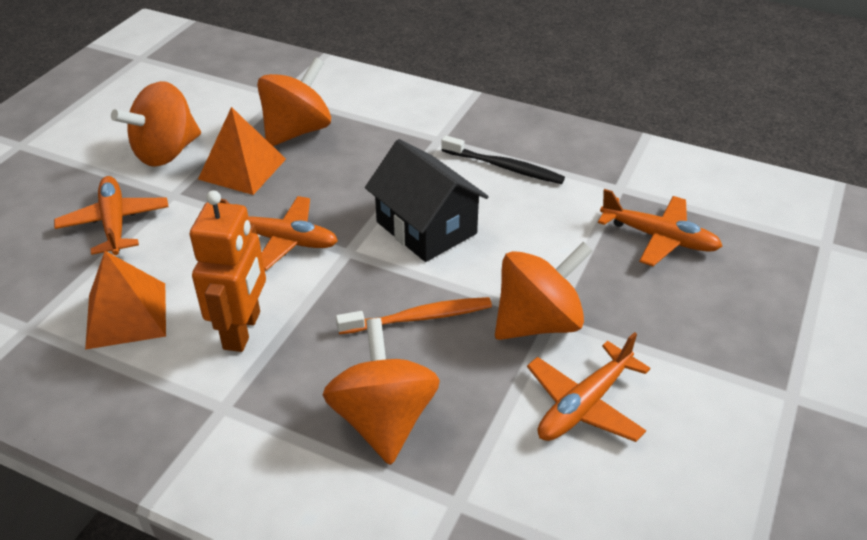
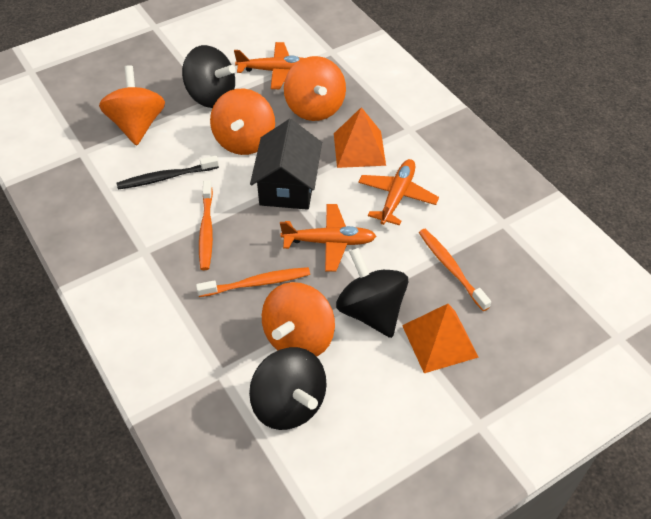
black spinning top: 0 -> 3
orange plane: 4 -> 3
orange robot: 1 -> 0
orange toothbrush: 1 -> 3

